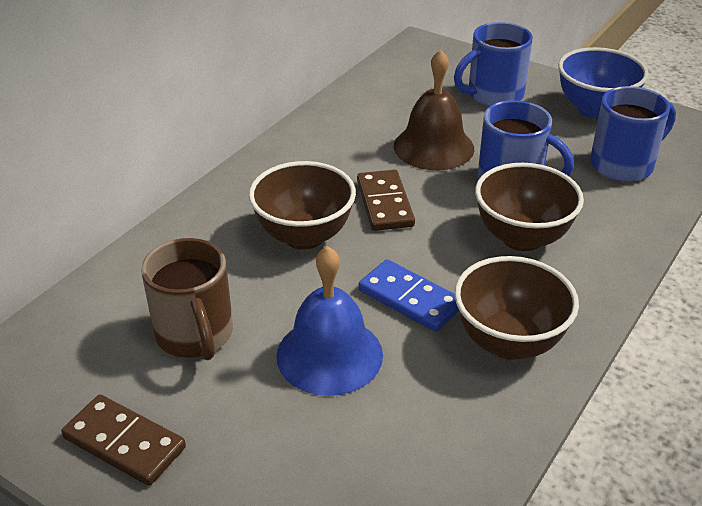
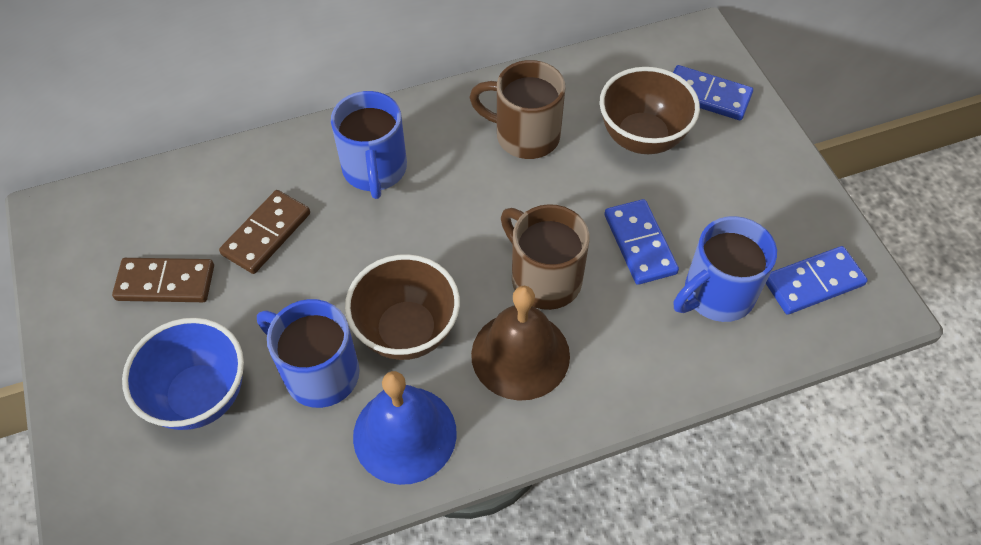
blue domino: 1 -> 3
brown bowl: 3 -> 2
brown mug: 1 -> 2

